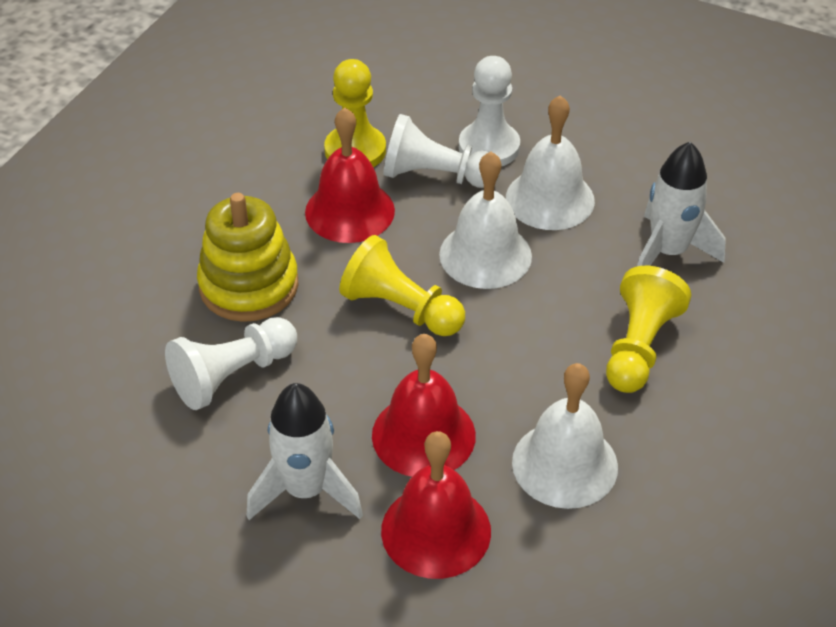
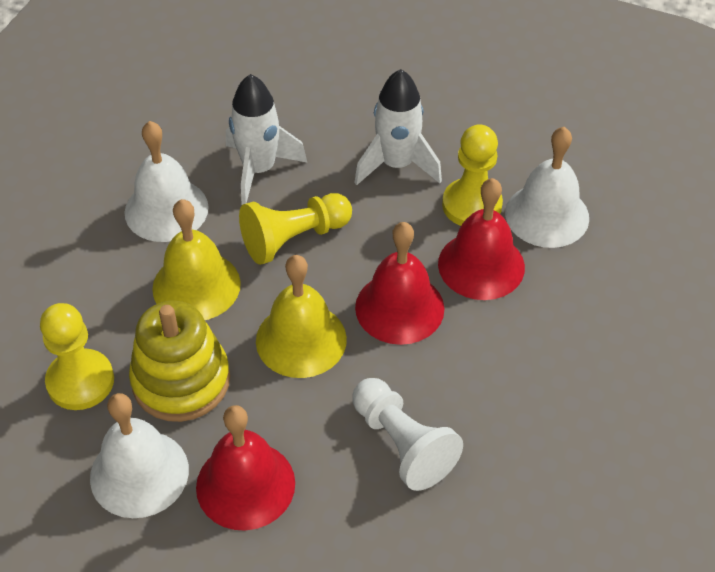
white pawn: 3 -> 1
yellow bell: 0 -> 2

